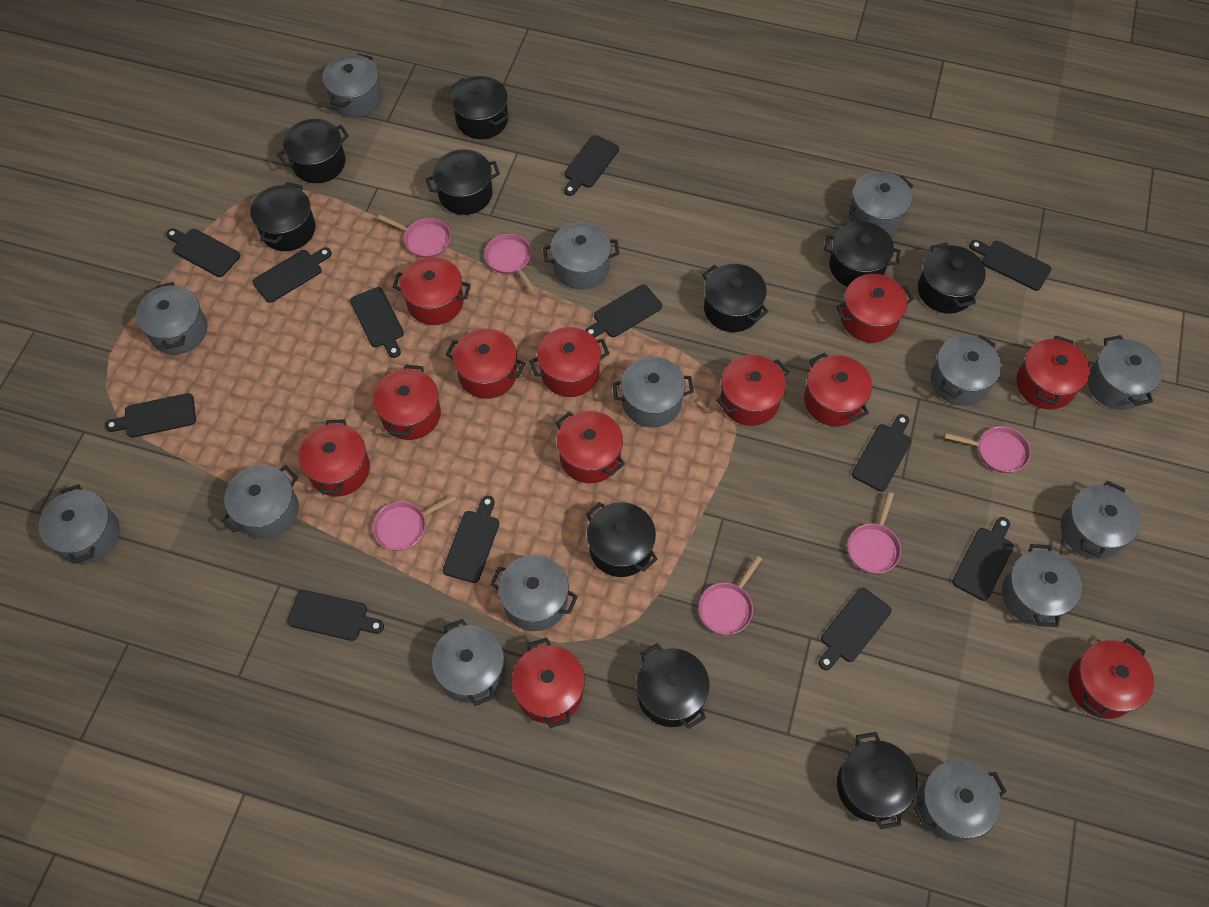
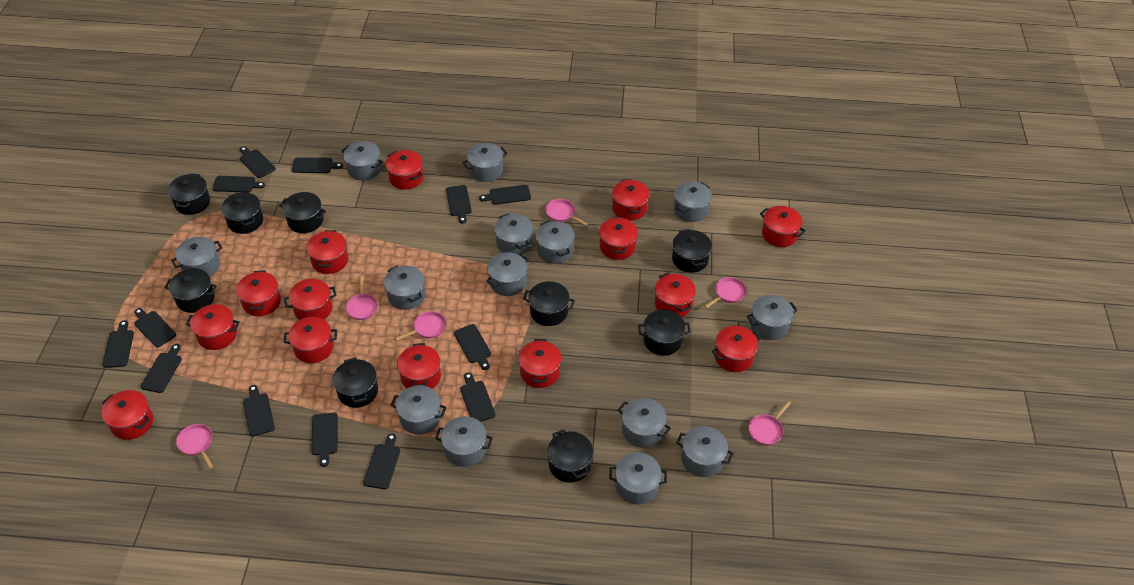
black cutting board: 12 -> 13
black pot: 10 -> 9
red pot: 12 -> 14

